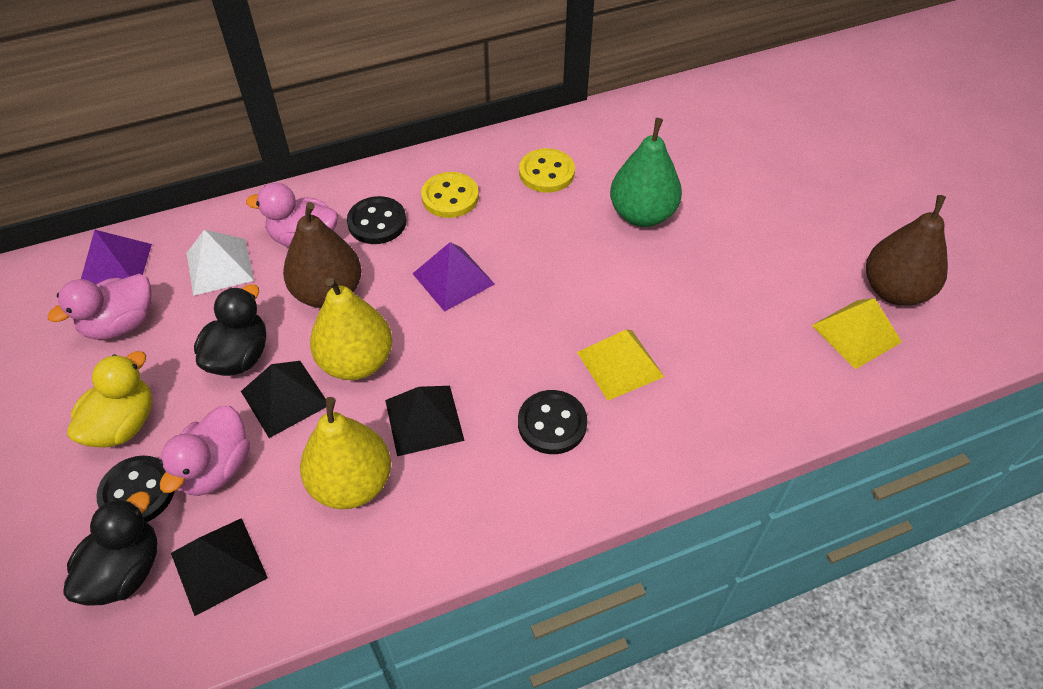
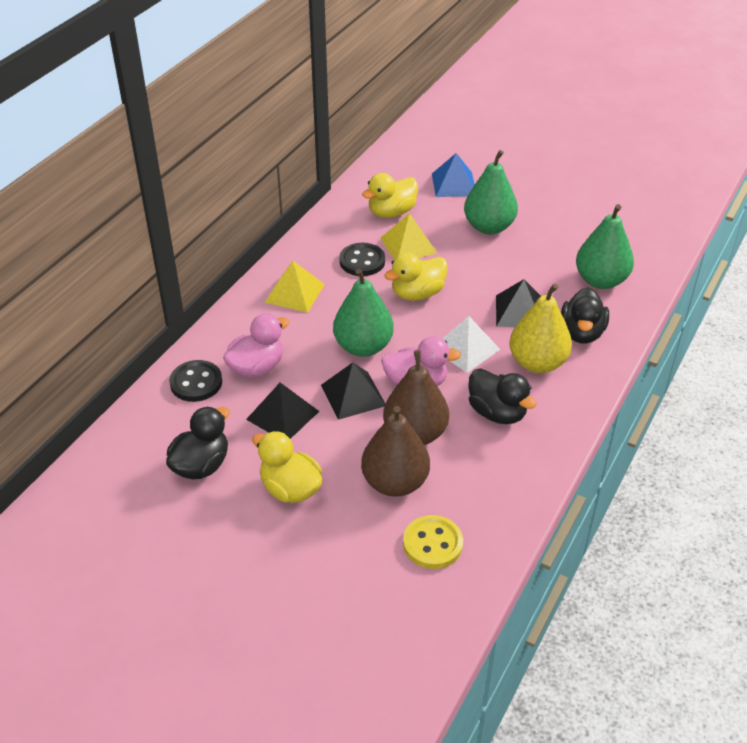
black button: 3 -> 2
black duck: 2 -> 3
blue pyramid: 0 -> 1
green pear: 1 -> 3
pink duck: 3 -> 2
purple pyramid: 2 -> 0
yellow button: 2 -> 1
yellow duck: 1 -> 3
yellow pear: 2 -> 1

